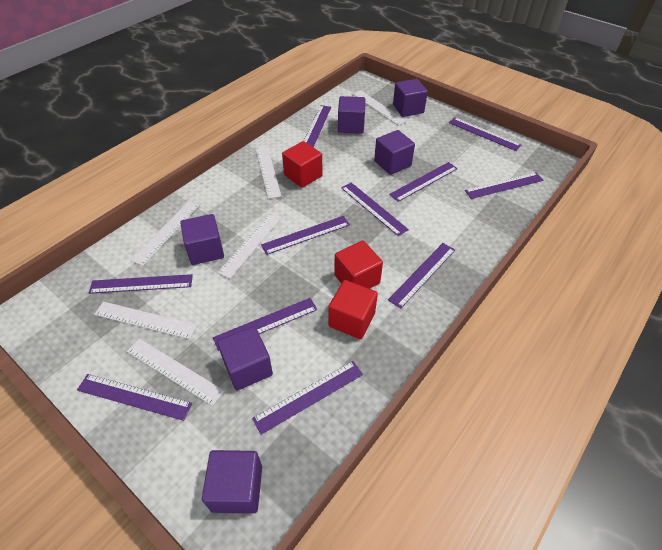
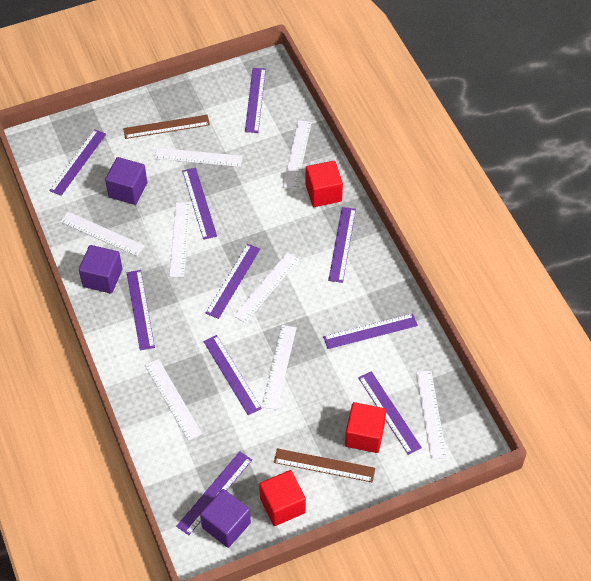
brown ruler: 0 -> 2
purple cube: 6 -> 3
purple ruler: 11 -> 10
white ruler: 6 -> 8

